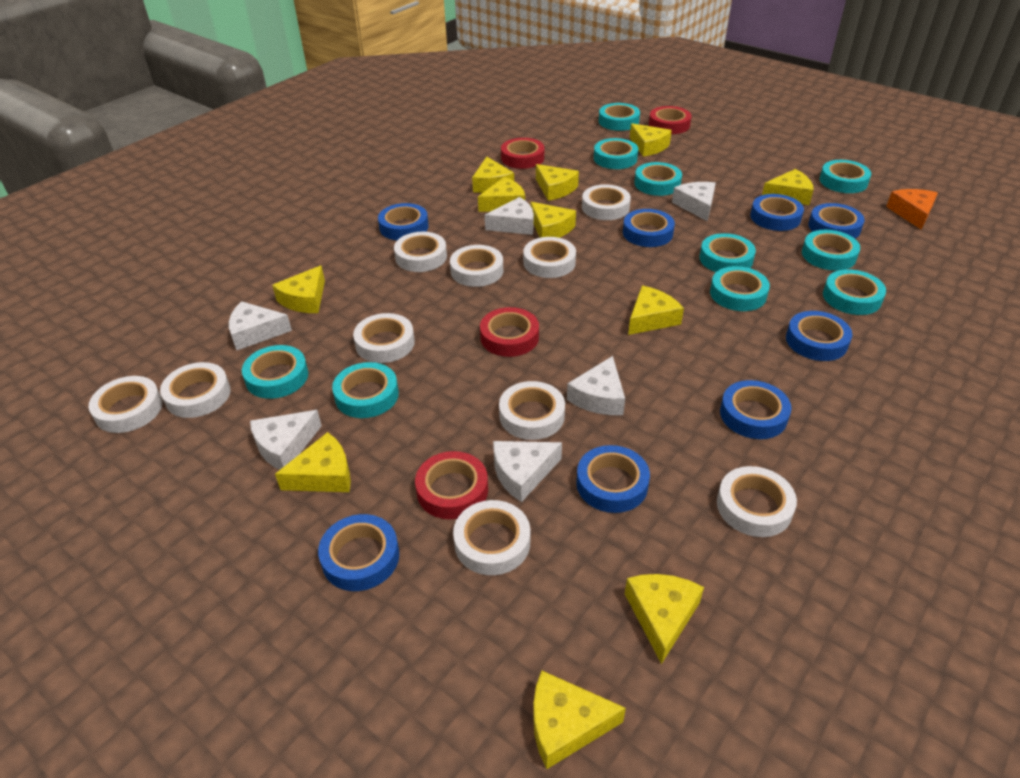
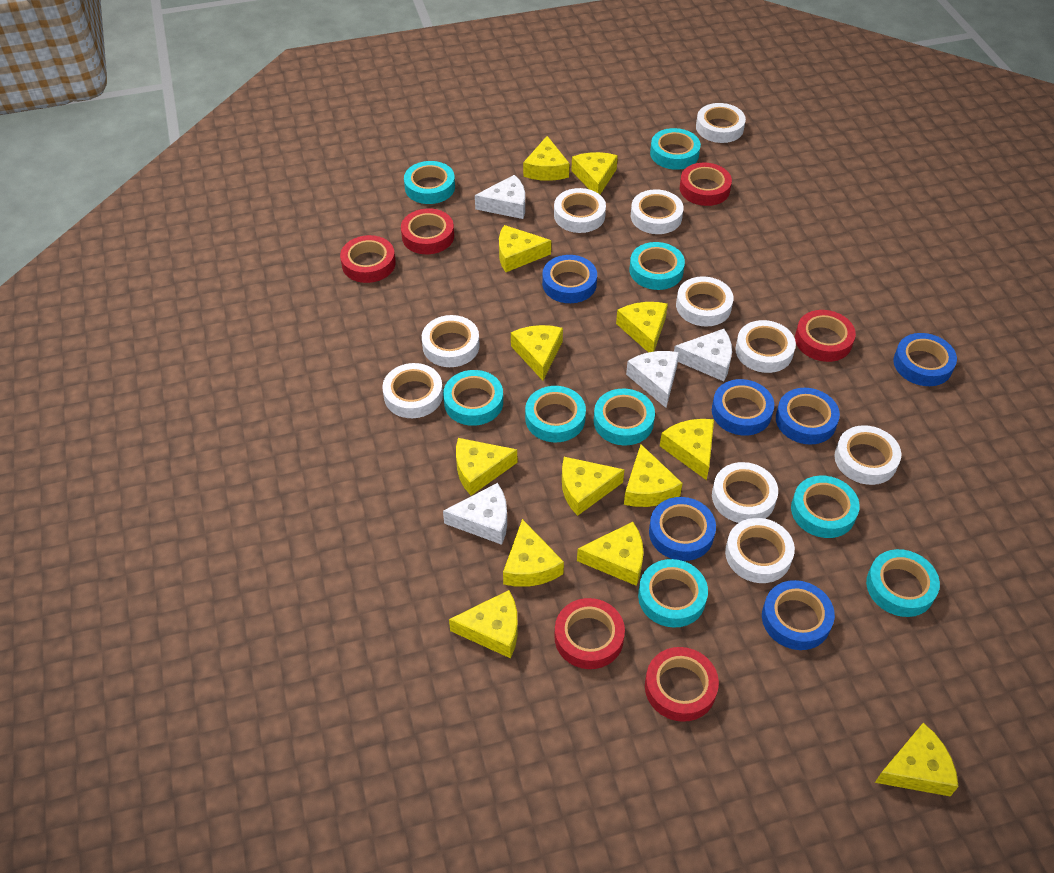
blue tape: 8 -> 6
orange cheese: 1 -> 0
red tape: 4 -> 6
turquoise tape: 10 -> 9
white cheese: 6 -> 4
yellow cheese: 11 -> 13

